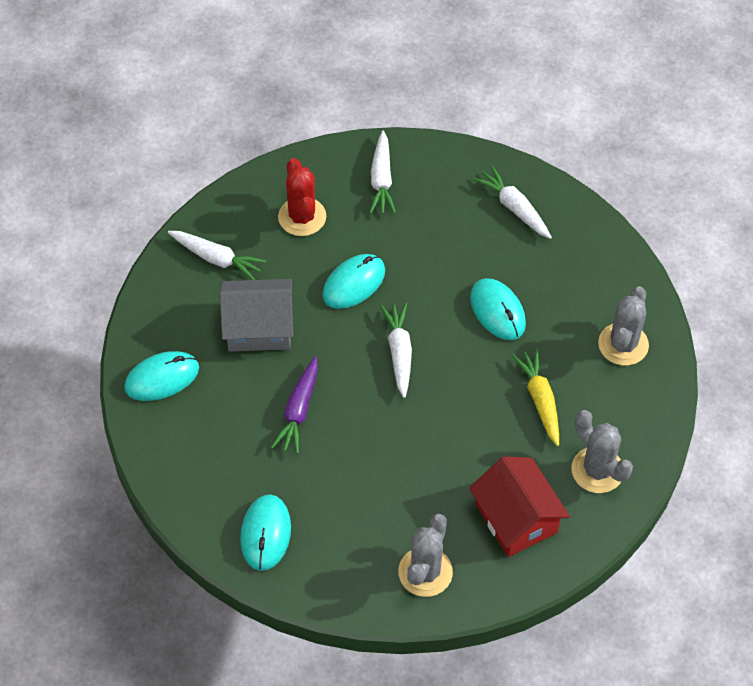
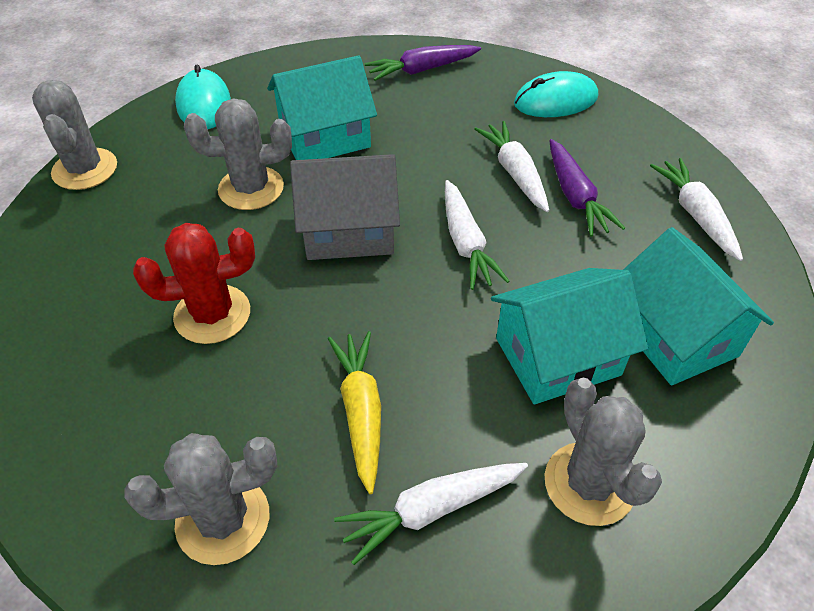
grey cactus: 3 -> 4
purple carrot: 1 -> 2
red house: 1 -> 0
turquoise house: 0 -> 3
turquoise mouse: 4 -> 2

